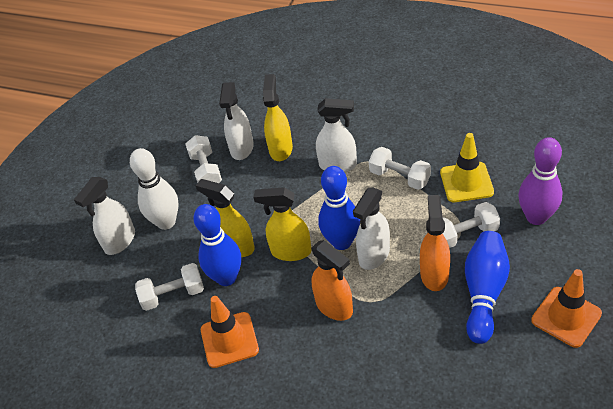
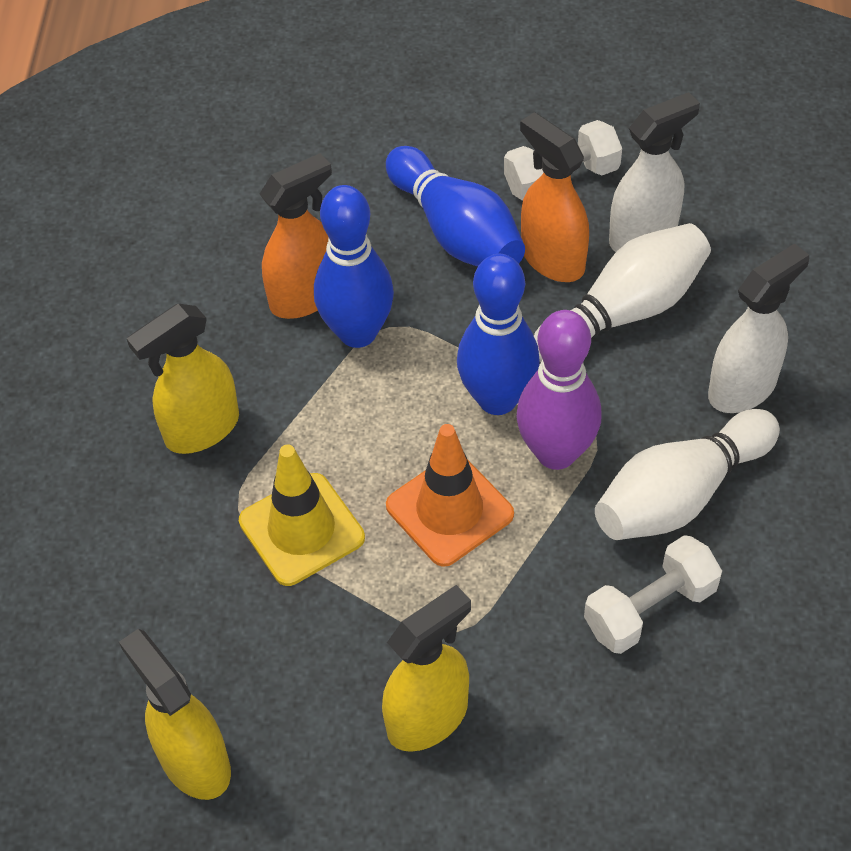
orange traffic cone: 2 -> 1
white bowling pin: 1 -> 2
white dumbbell: 4 -> 2
white spray bottle: 4 -> 2

